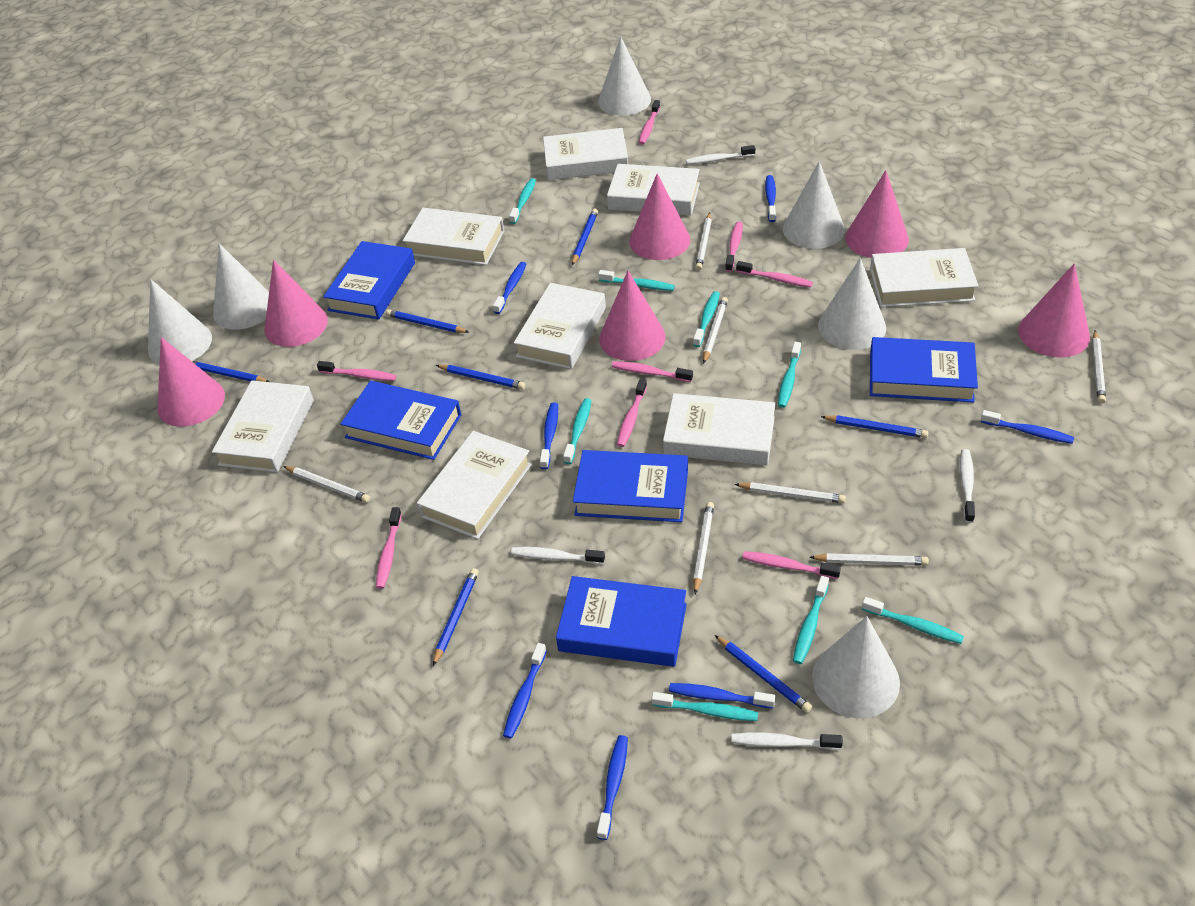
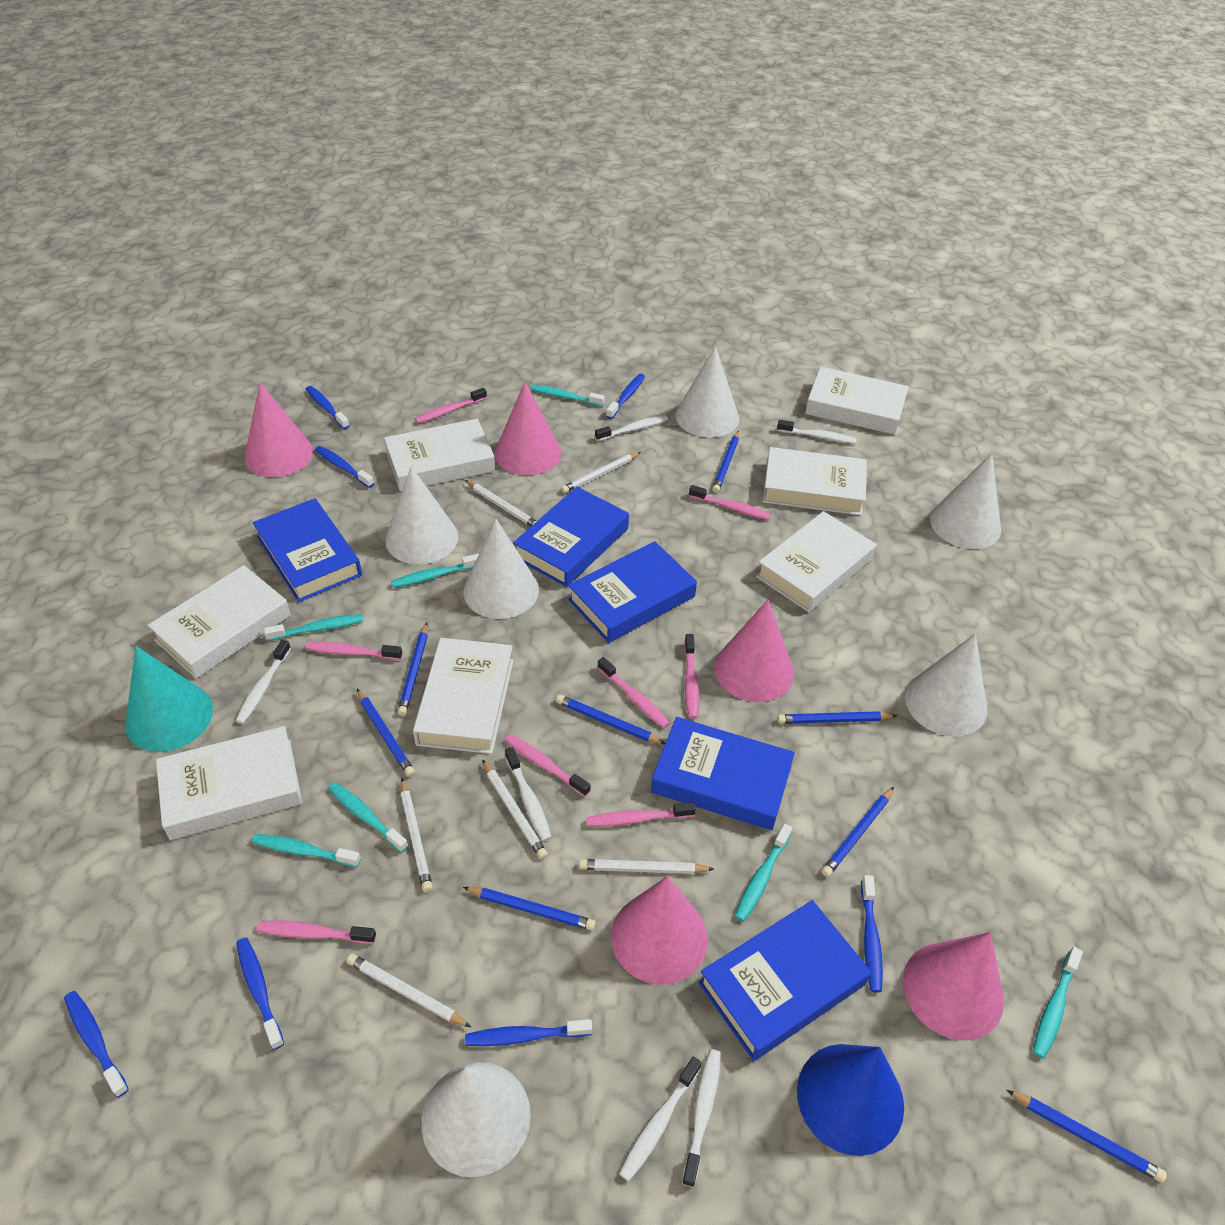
blue cone: 0 -> 1
blue pencil: 7 -> 8
pink cone: 6 -> 5
turquoise cone: 0 -> 1
turquoise toothbrush: 8 -> 7
white book: 8 -> 7
white pencil: 7 -> 6
white toothbrush: 4 -> 6

